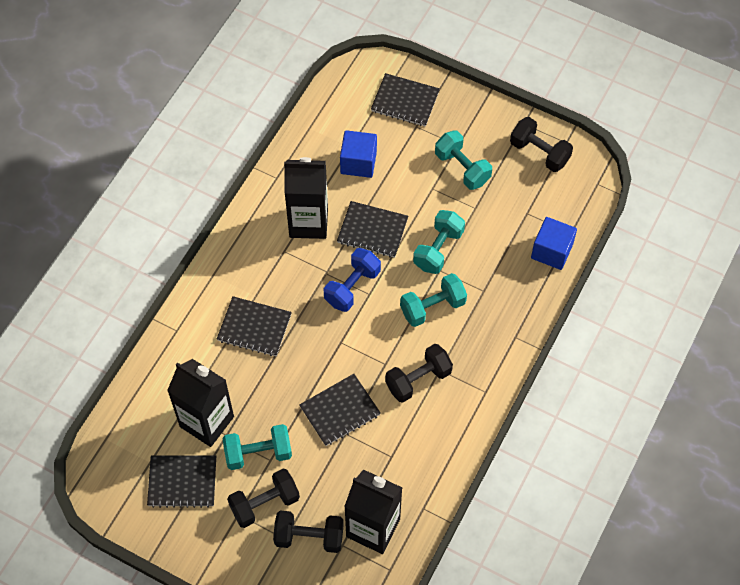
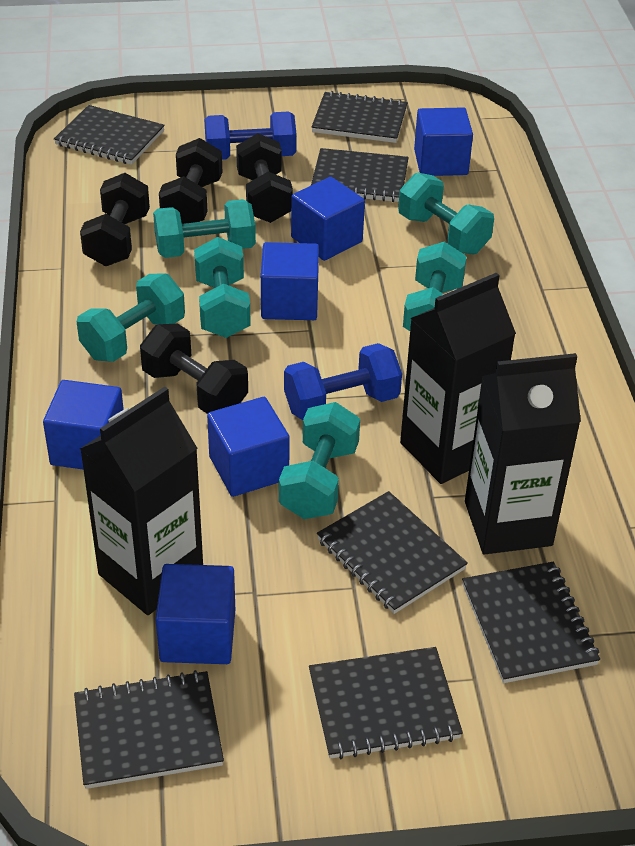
black notebook: 5 -> 7
blue cube: 2 -> 6
blue dumbbell: 1 -> 2
turquoise dumbbell: 4 -> 6

